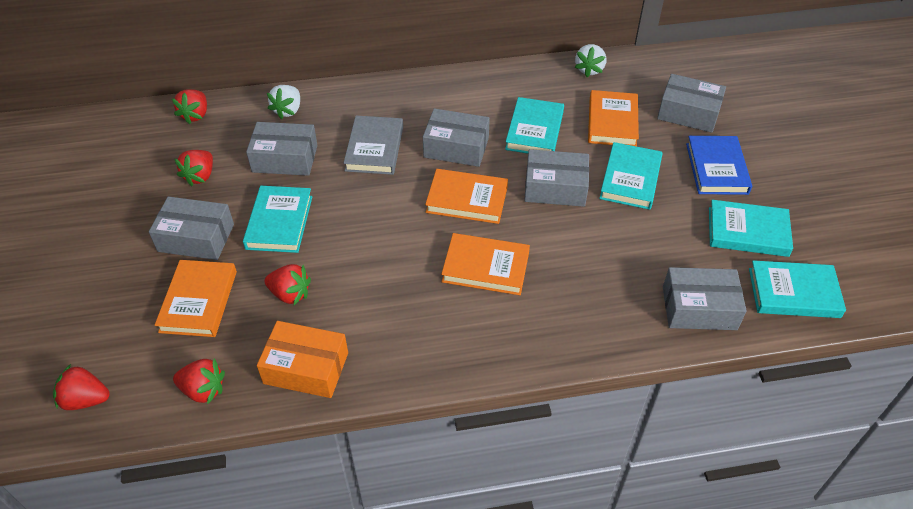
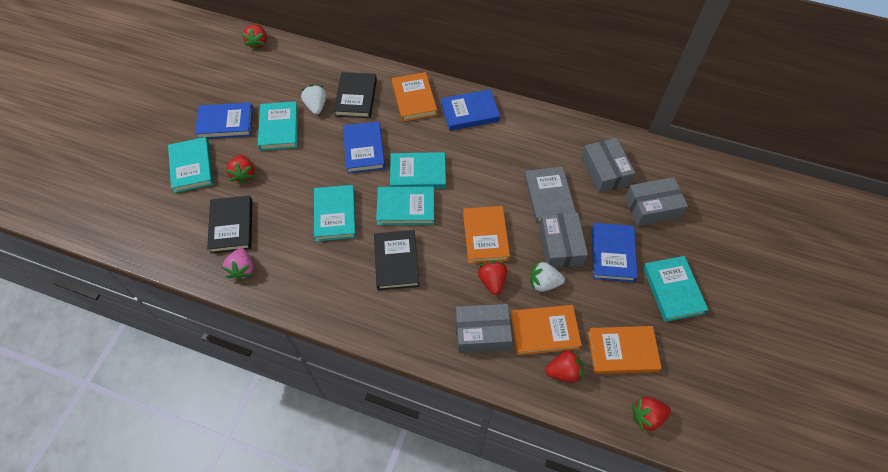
black book: 0 -> 3
blue book: 1 -> 4
grey box: 6 -> 4
orange box: 1 -> 0
pink strawberry: 0 -> 1
turquoise book: 5 -> 6

